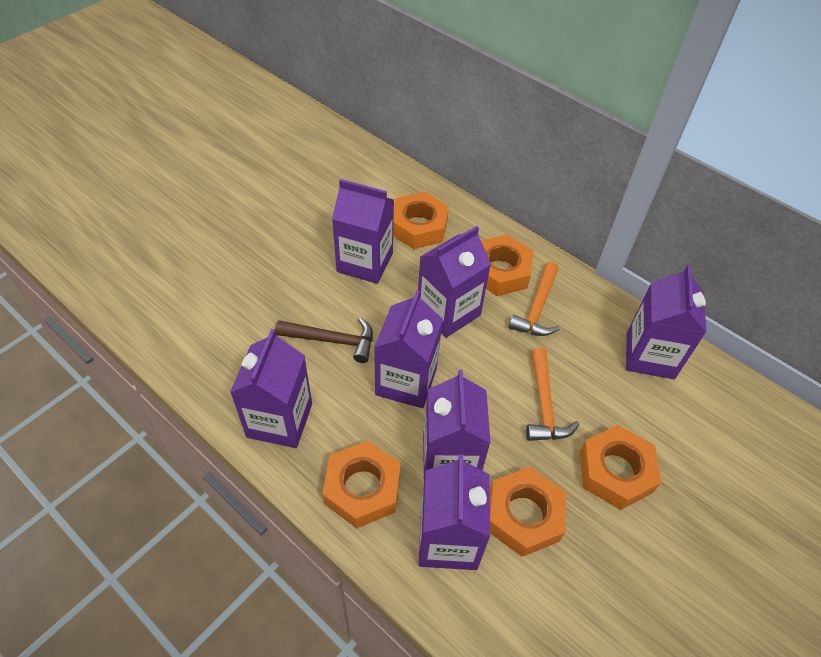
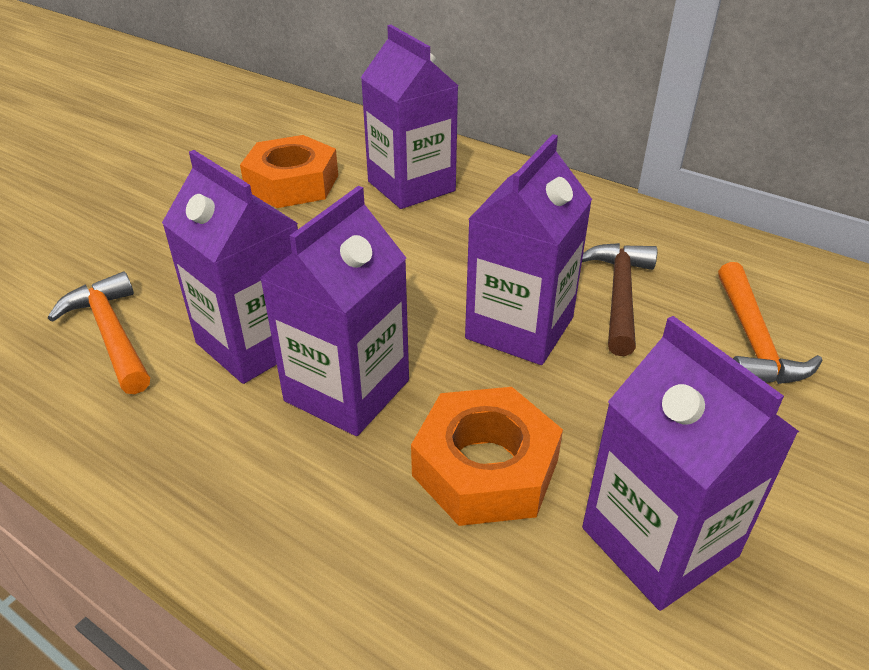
orange nut: 5 -> 2
purple carton: 7 -> 5

